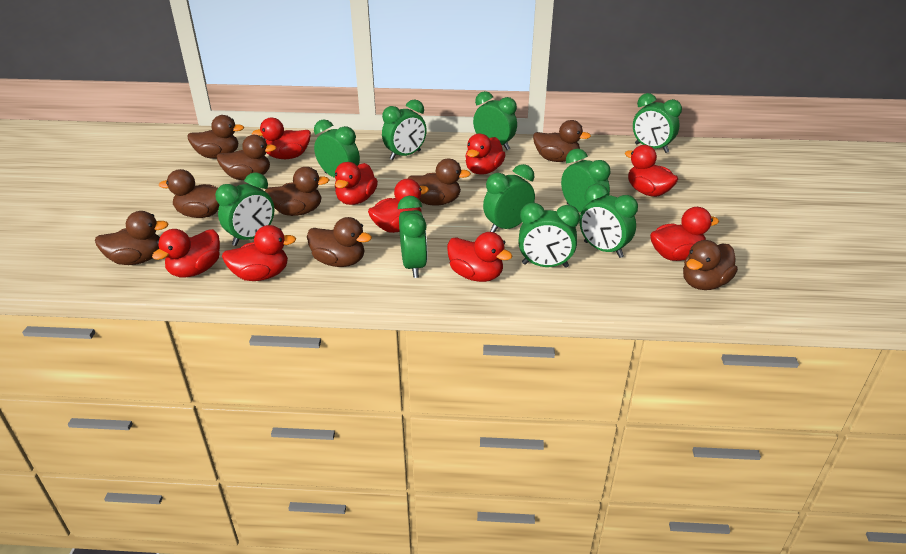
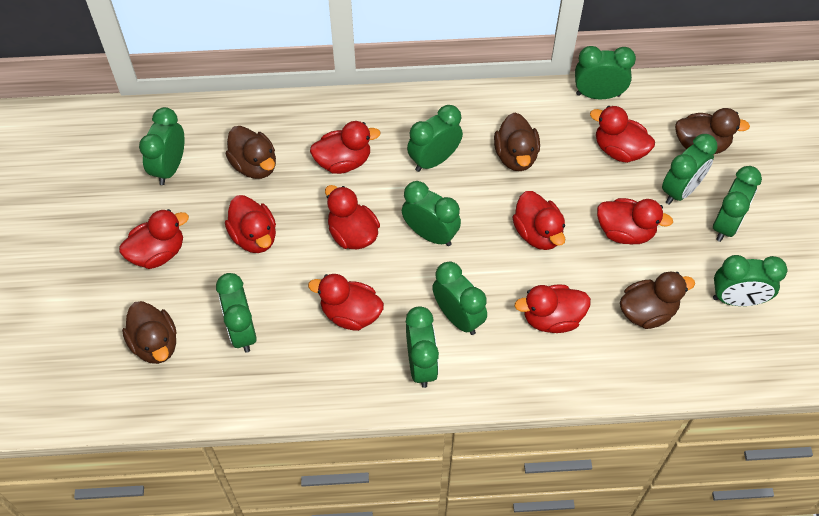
brown duck: 9 -> 5

